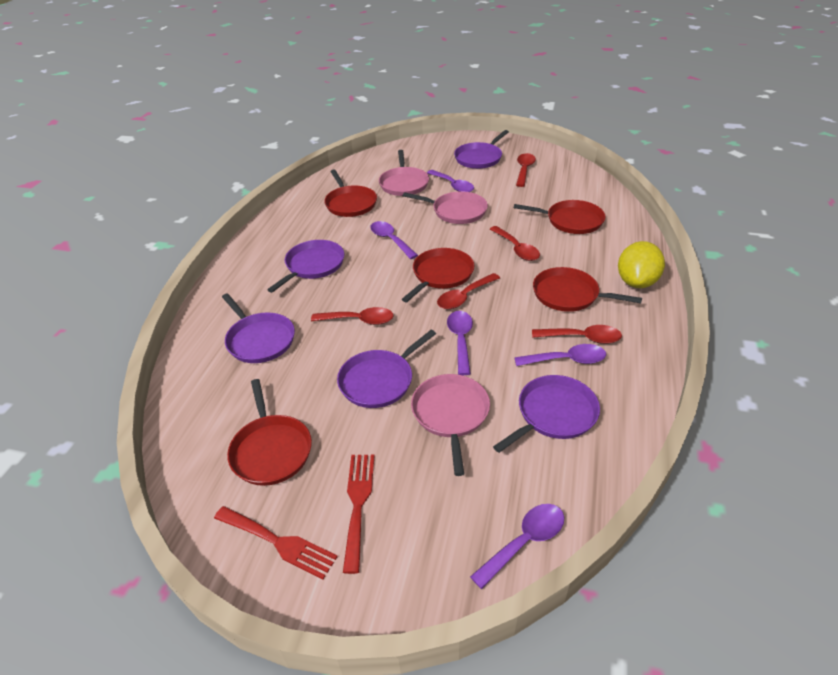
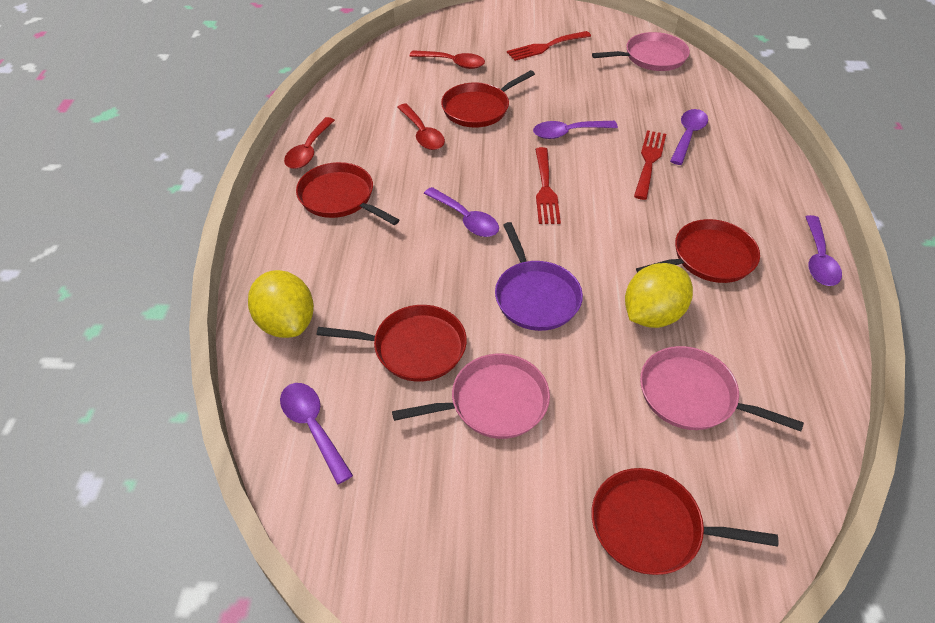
purple pan: 5 -> 1
red fork: 2 -> 3
red spoon: 5 -> 3
yellow lemon: 1 -> 2

